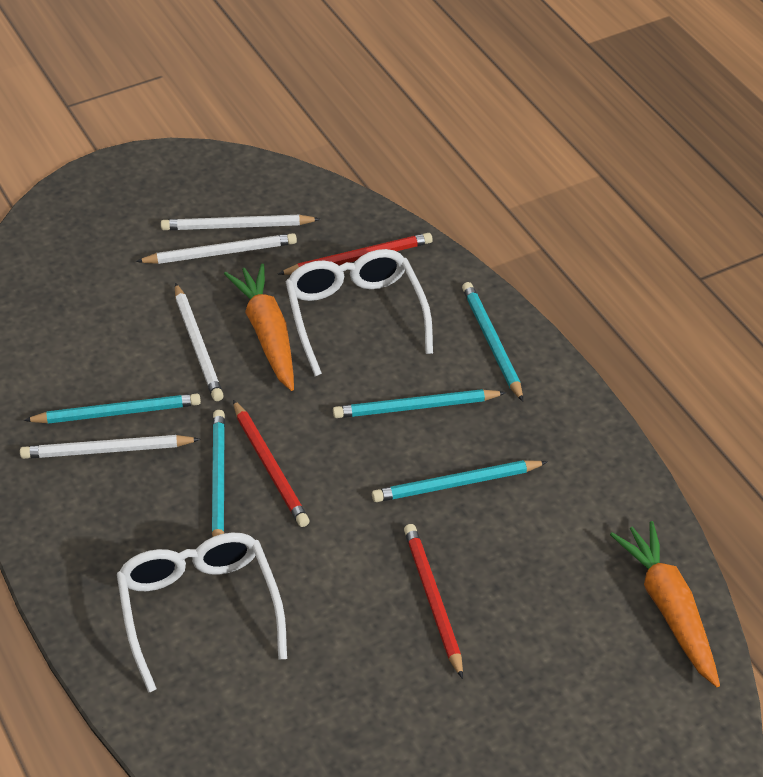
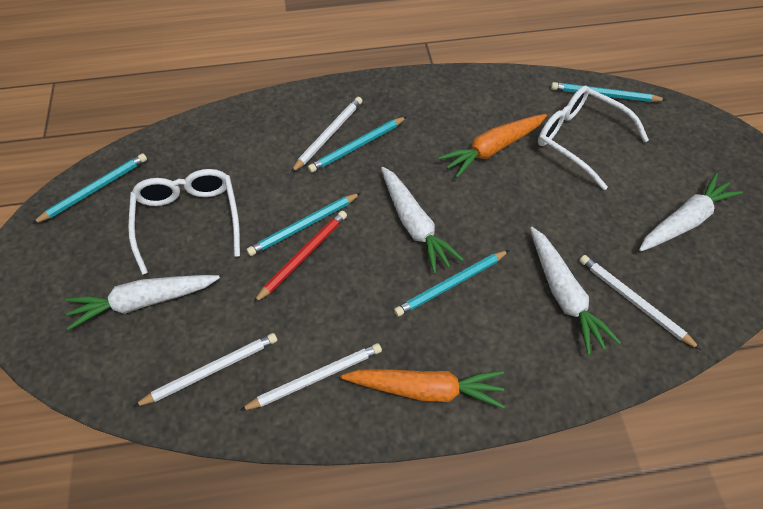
red pencil: 3 -> 1
white carrot: 0 -> 4

